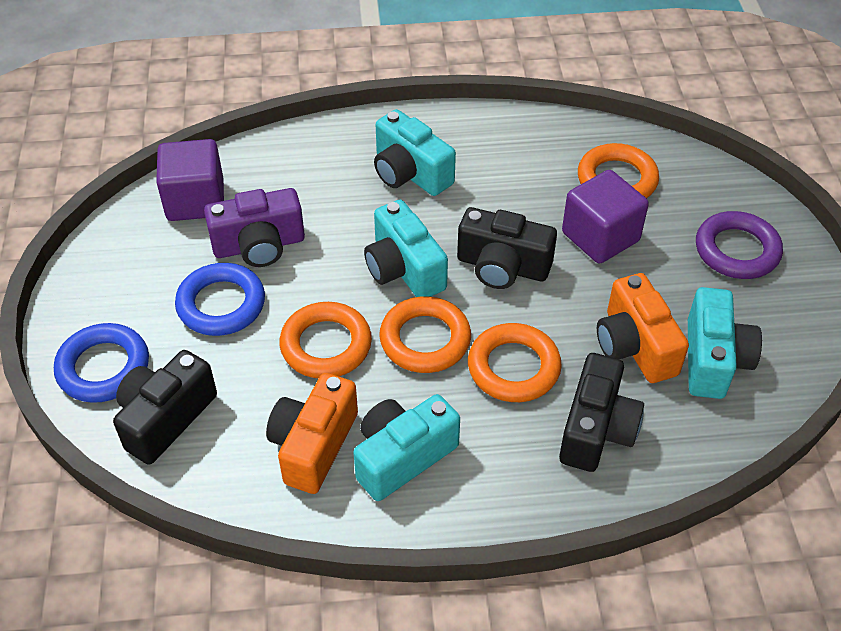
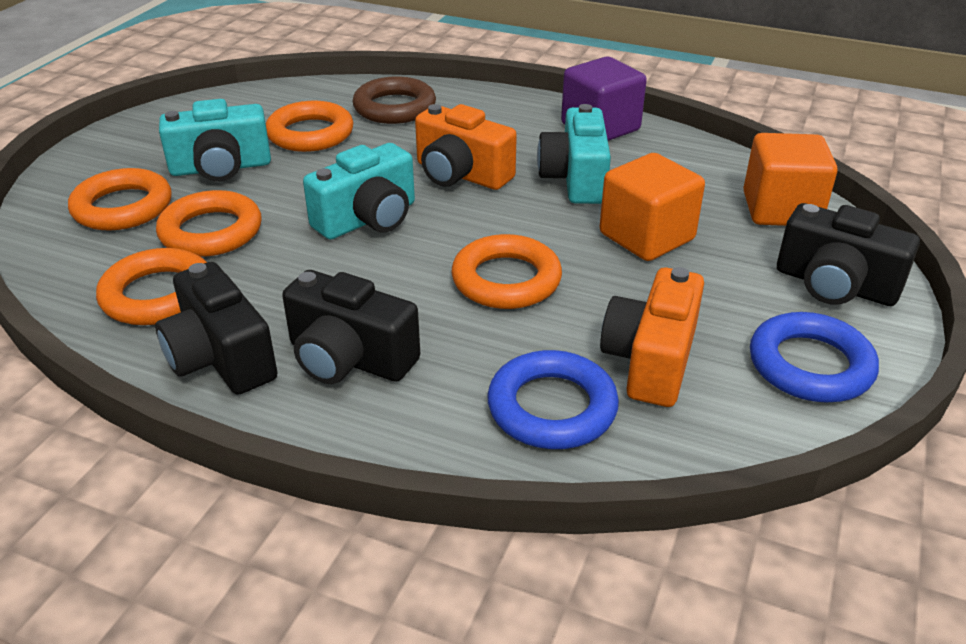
brown ring: 0 -> 1
orange cube: 0 -> 2
orange ring: 4 -> 5
purple camera: 1 -> 0
purple cube: 2 -> 1
purple ring: 1 -> 0
turquoise camera: 4 -> 3

